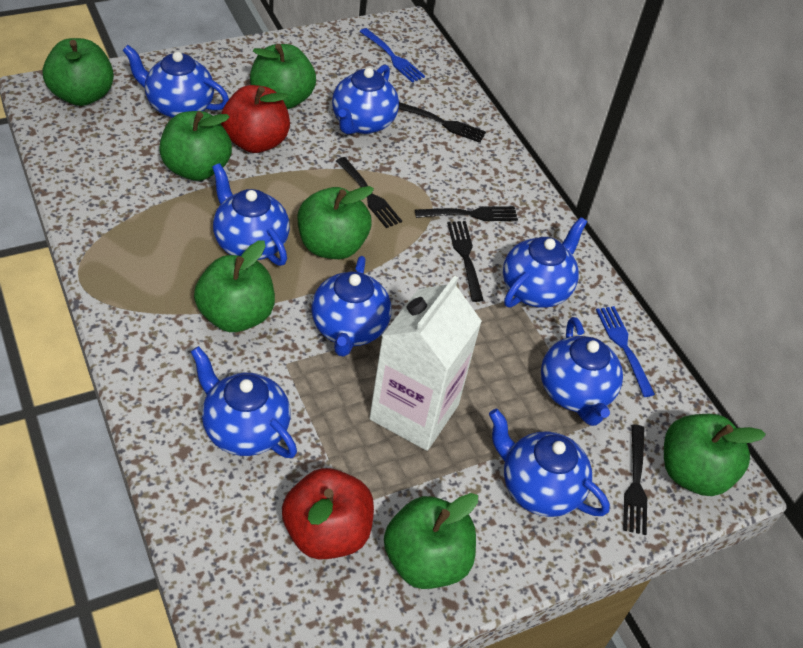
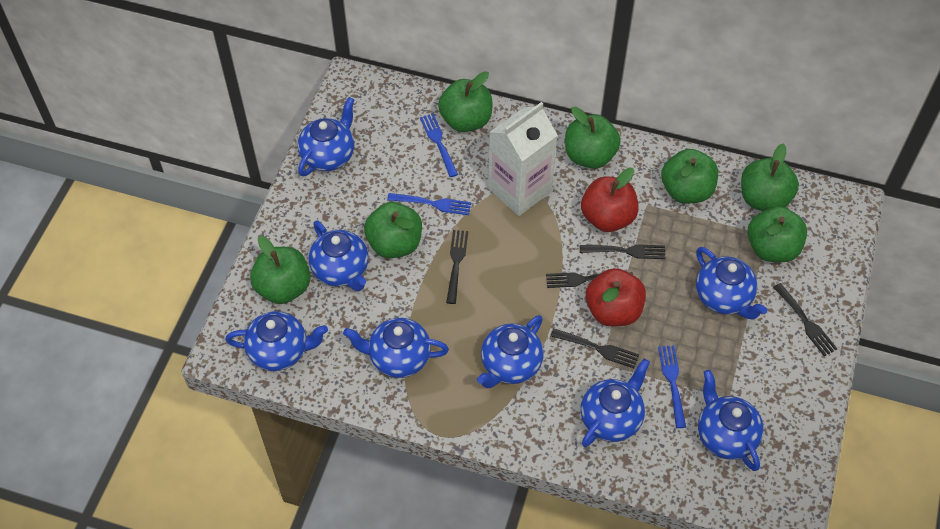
blue fork: 2 -> 3

